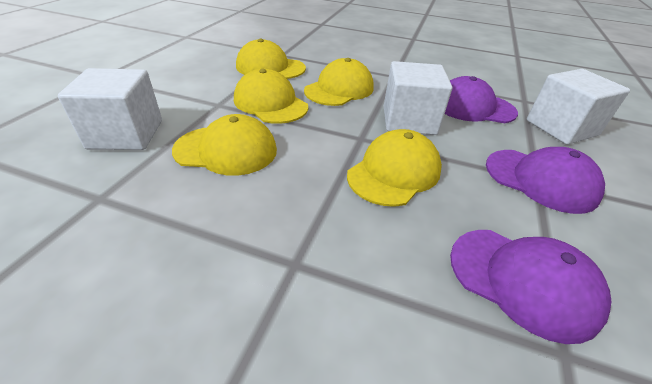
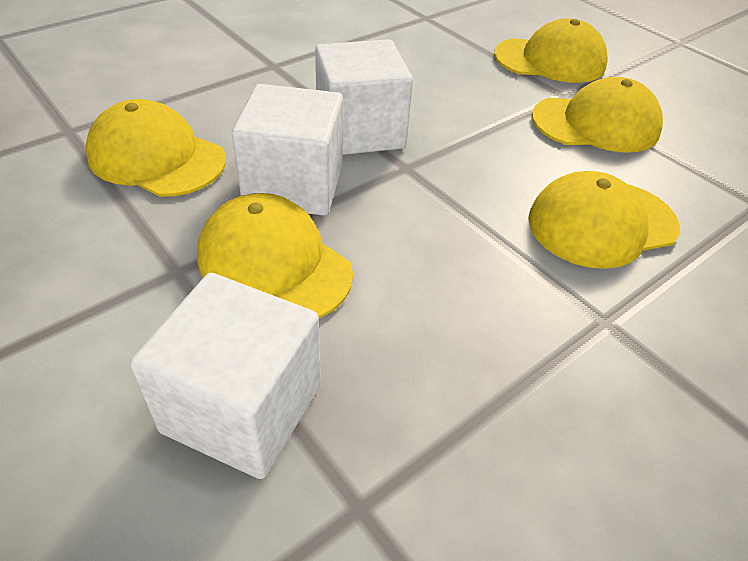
purple cap: 3 -> 0

